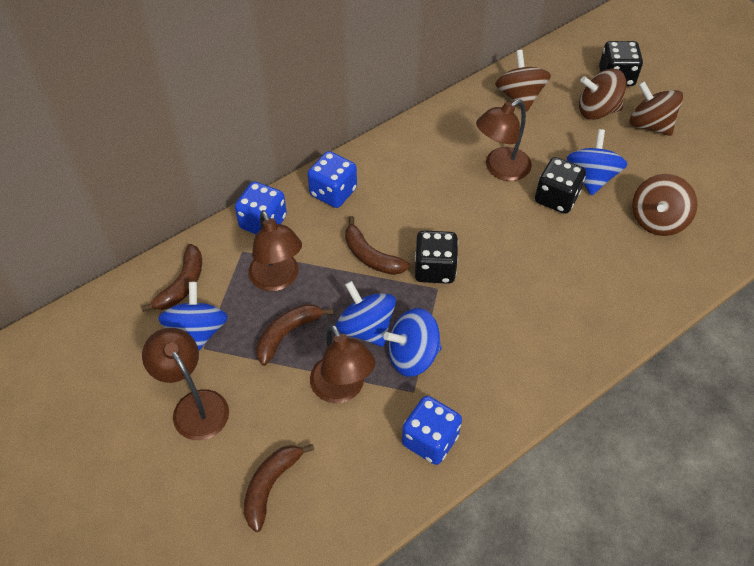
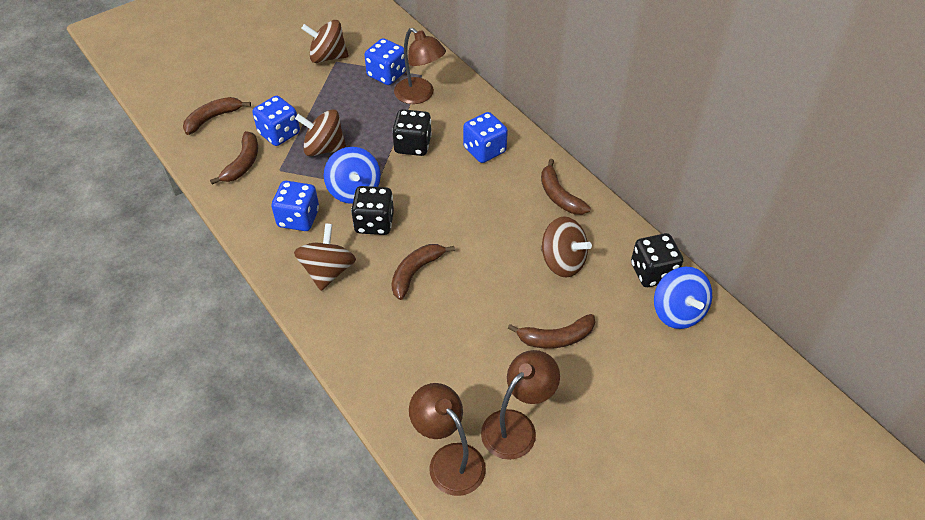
blue dice: 3 -> 4
blue spinning top: 4 -> 2
brown banana: 4 -> 5
brown lamp: 4 -> 3

